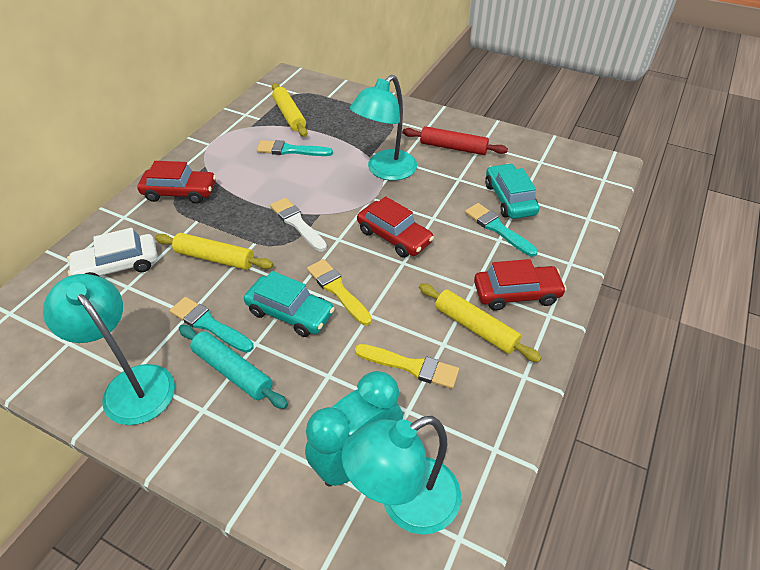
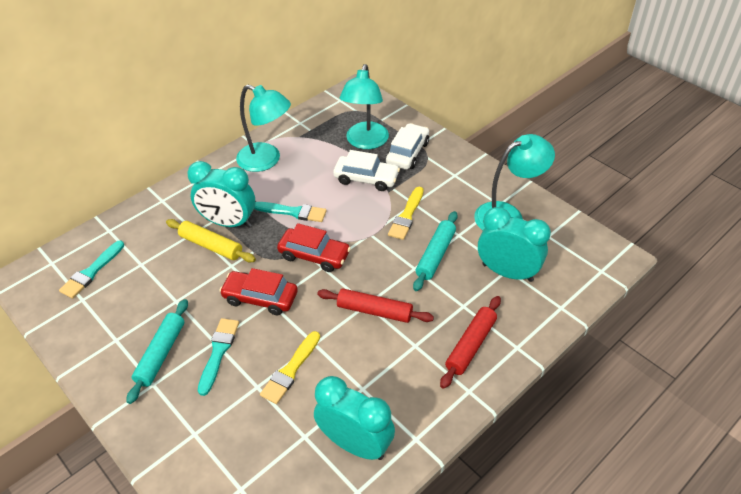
red car: 3 -> 2
red rolling pin: 1 -> 2
turquoise car: 2 -> 0
turquoise clock: 1 -> 3
turquoise rolling pin: 1 -> 2
white brush: 1 -> 0
white car: 1 -> 2
yellow rolling pin: 3 -> 1

